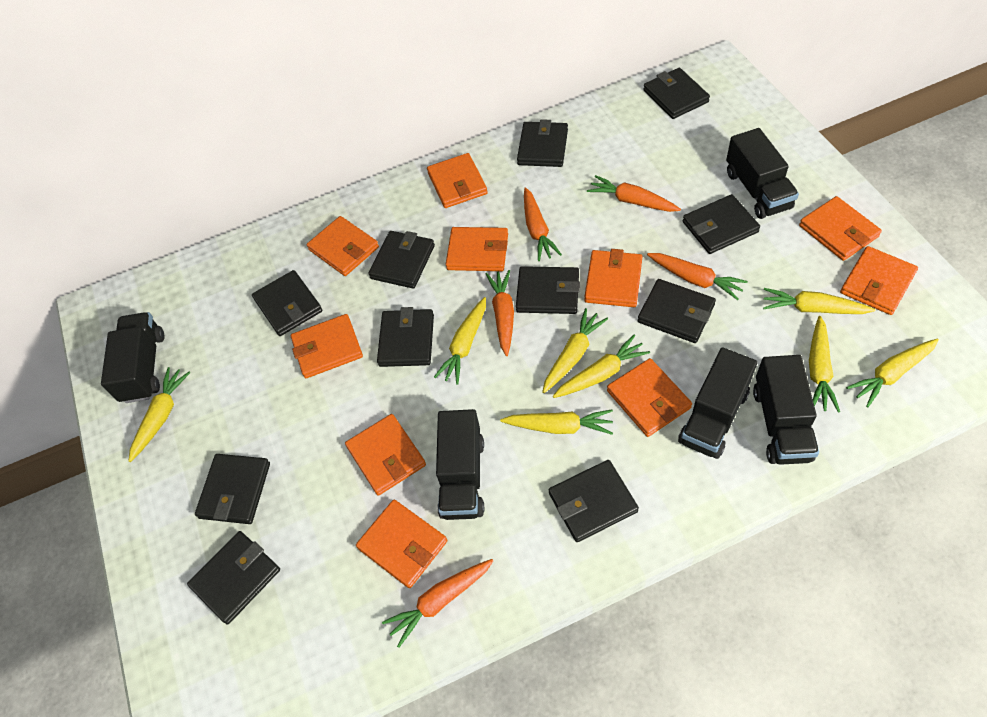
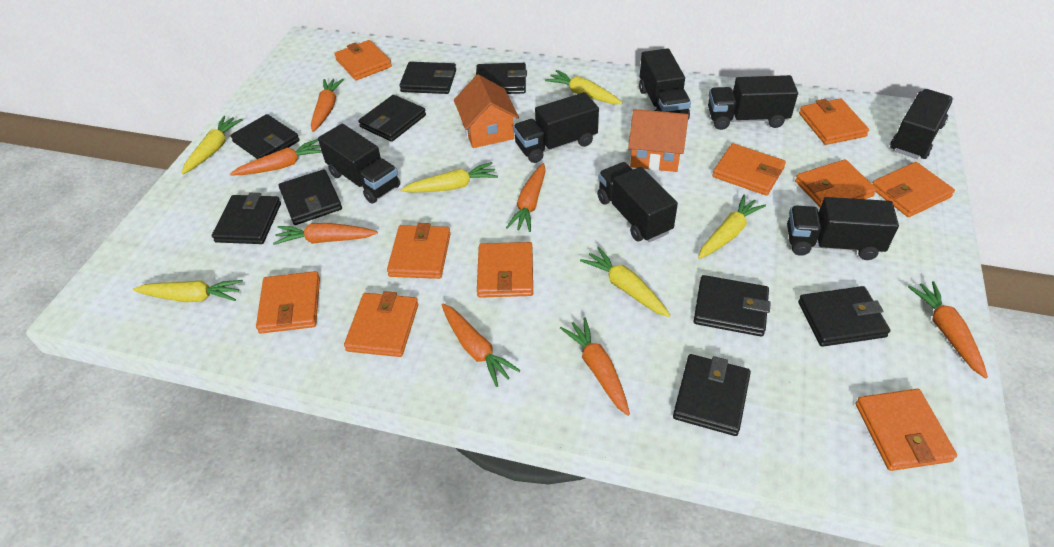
black truck: 5 -> 7
black wallet: 11 -> 9
orange carrot: 5 -> 7
orange house: 0 -> 2
yellow carrot: 8 -> 6

